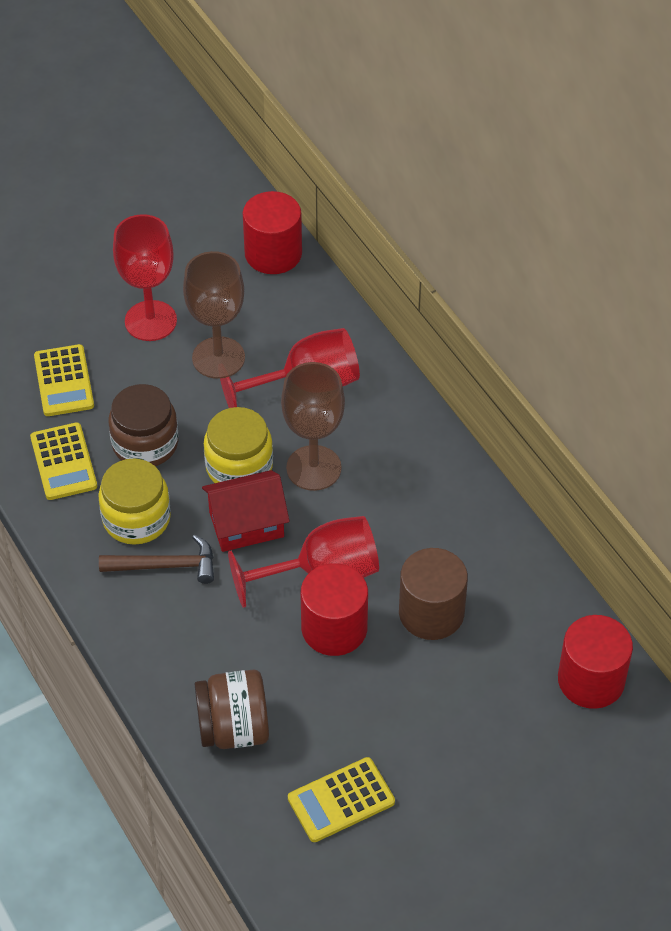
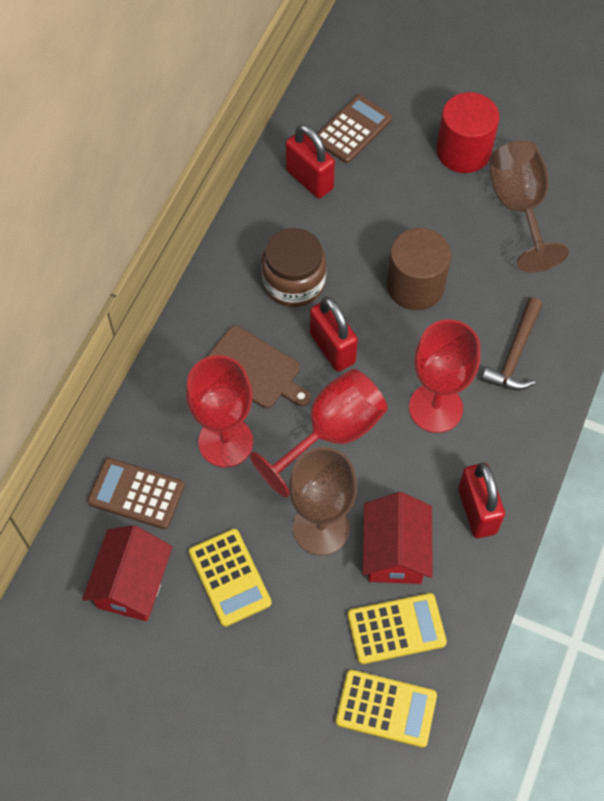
brown calculator: 0 -> 2
brown cutting board: 0 -> 1
brown jar: 2 -> 1
red cylinder: 3 -> 1
red house: 1 -> 2
red padlock: 0 -> 3
yellow jar: 2 -> 0

